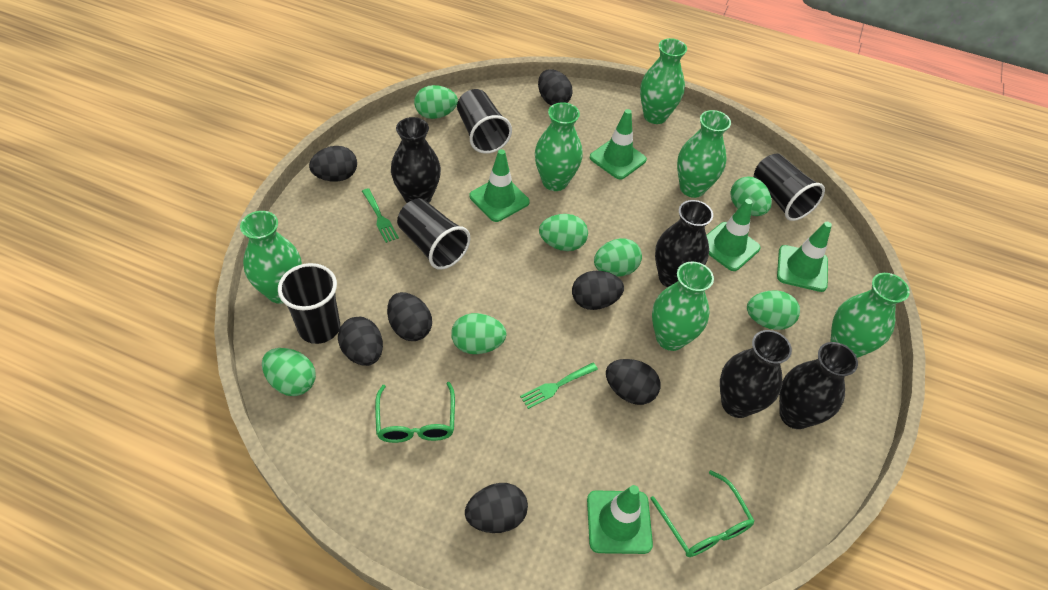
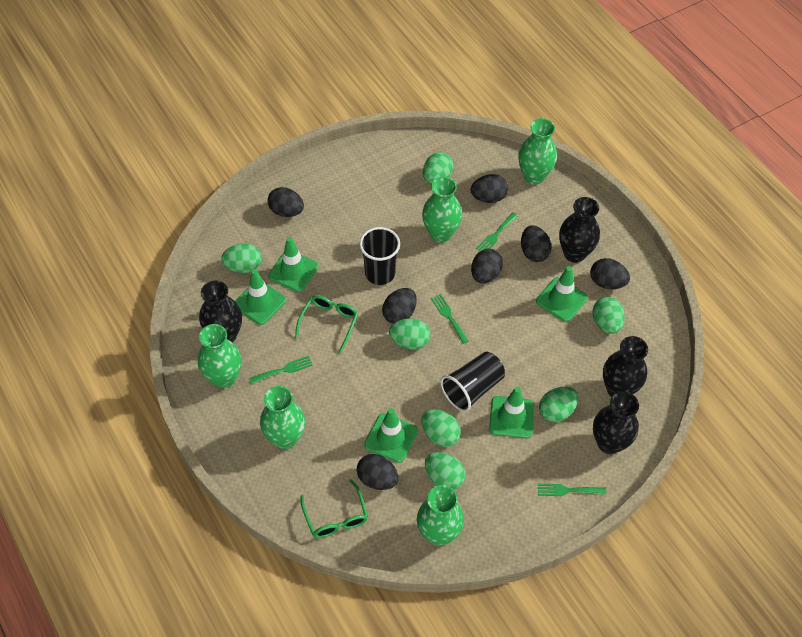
black cup: 4 -> 2
green fork: 2 -> 4
green vase: 6 -> 5

